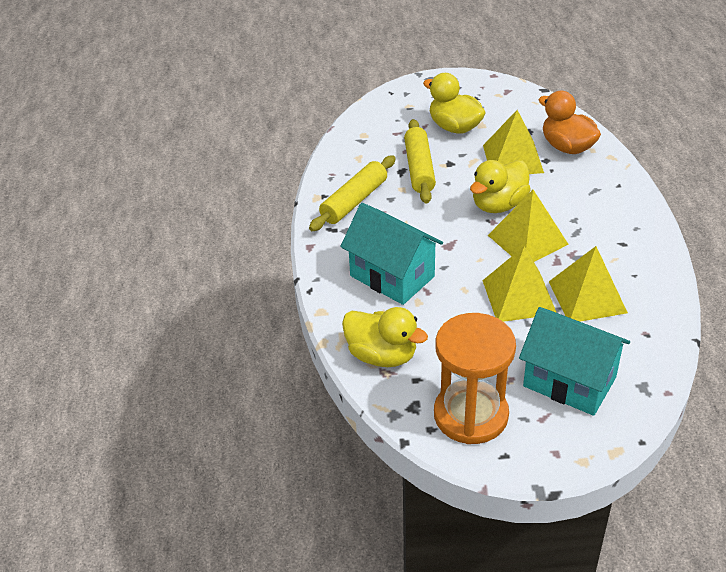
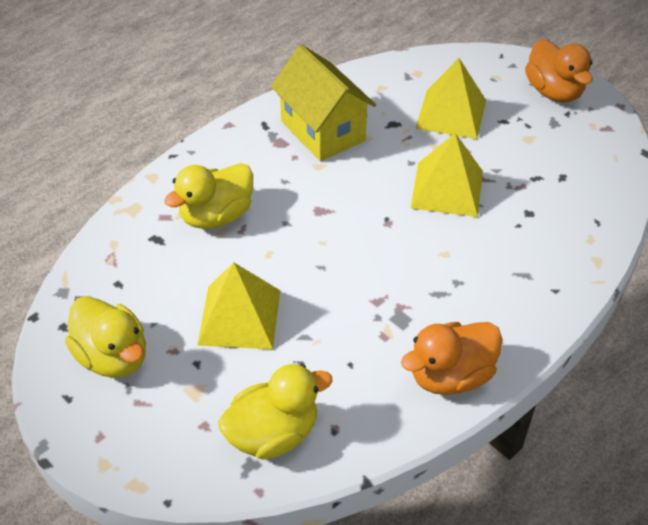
orange duck: 1 -> 2
orange hourglass: 1 -> 0
turquoise house: 2 -> 0
yellow house: 0 -> 1
yellow pyramid: 4 -> 3
yellow rolling pin: 2 -> 0

